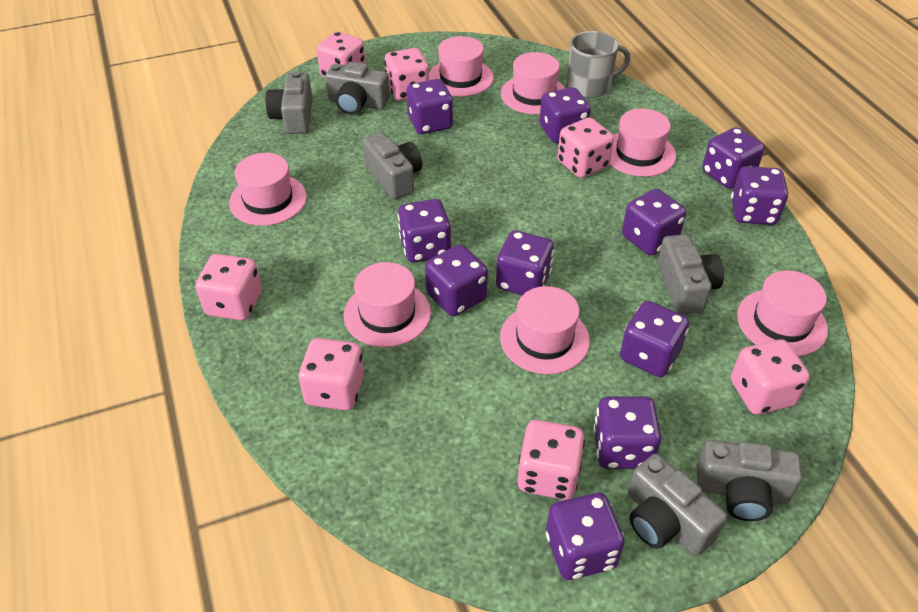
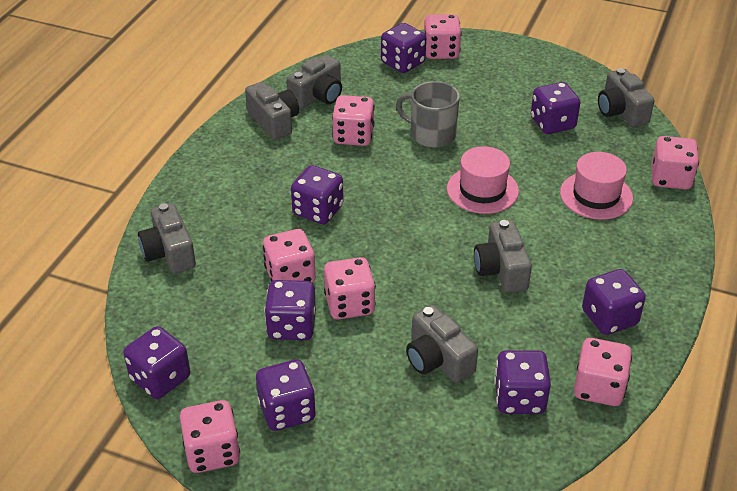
pink hat: 7 -> 2
purple dice: 11 -> 8

